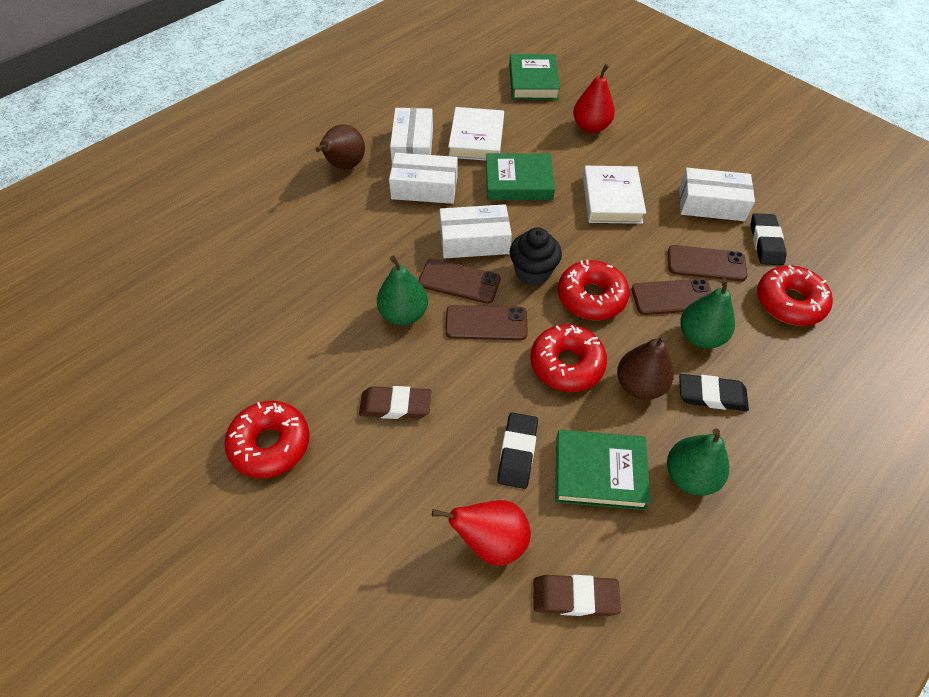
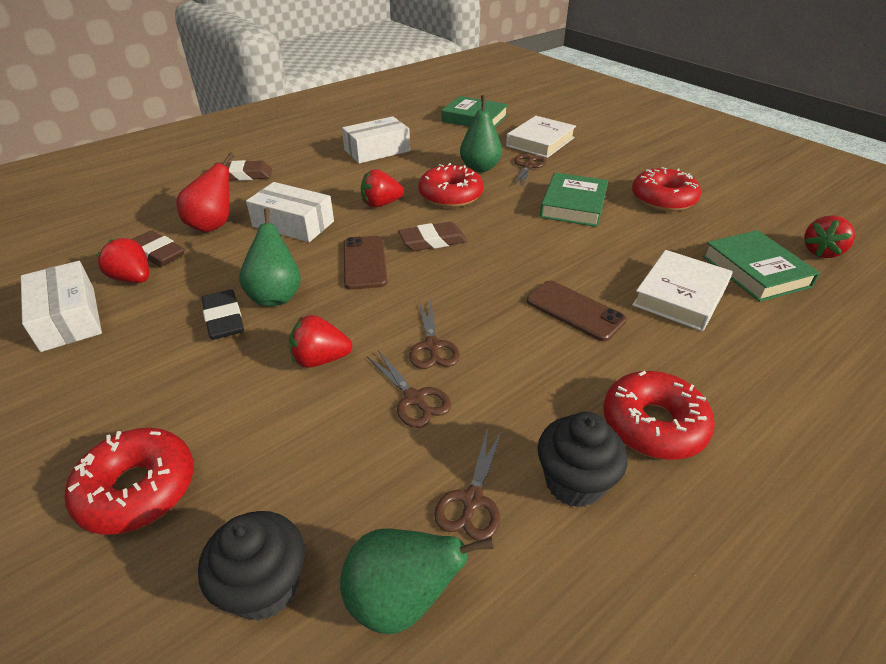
black cupcake: 1 -> 2
black eraser: 3 -> 1
brown eraser: 2 -> 3
brown pear: 2 -> 0
brown phone: 4 -> 2
brown scissors: 0 -> 4
red pear: 2 -> 1
red strawberry: 0 -> 4
white box: 4 -> 3

